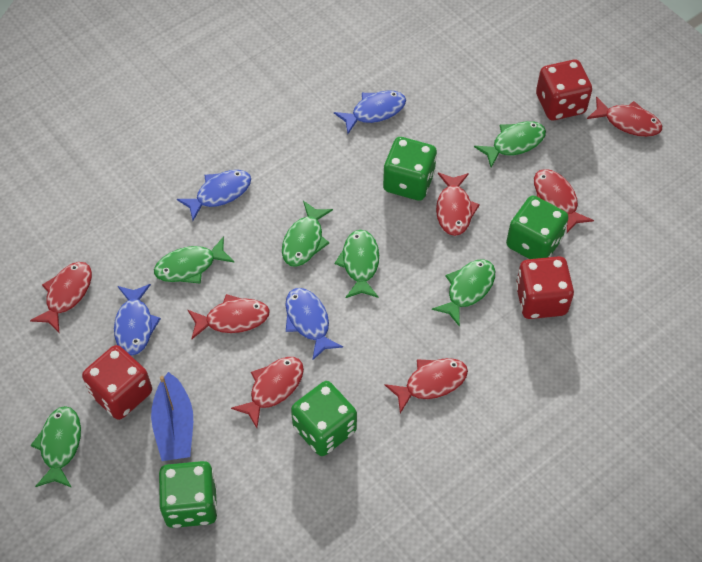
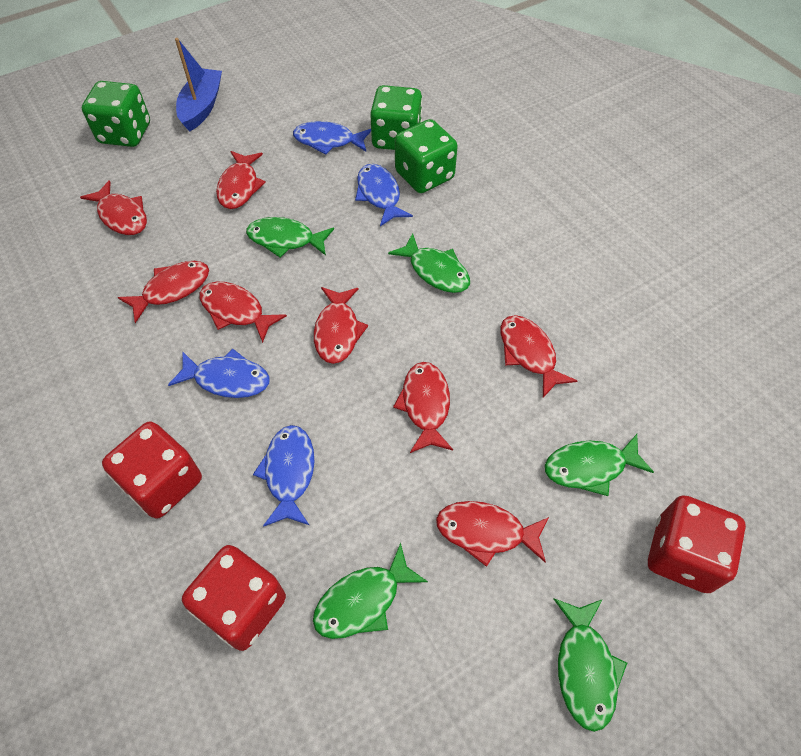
green dice: 4 -> 3
green fish: 6 -> 5
red fish: 7 -> 8

